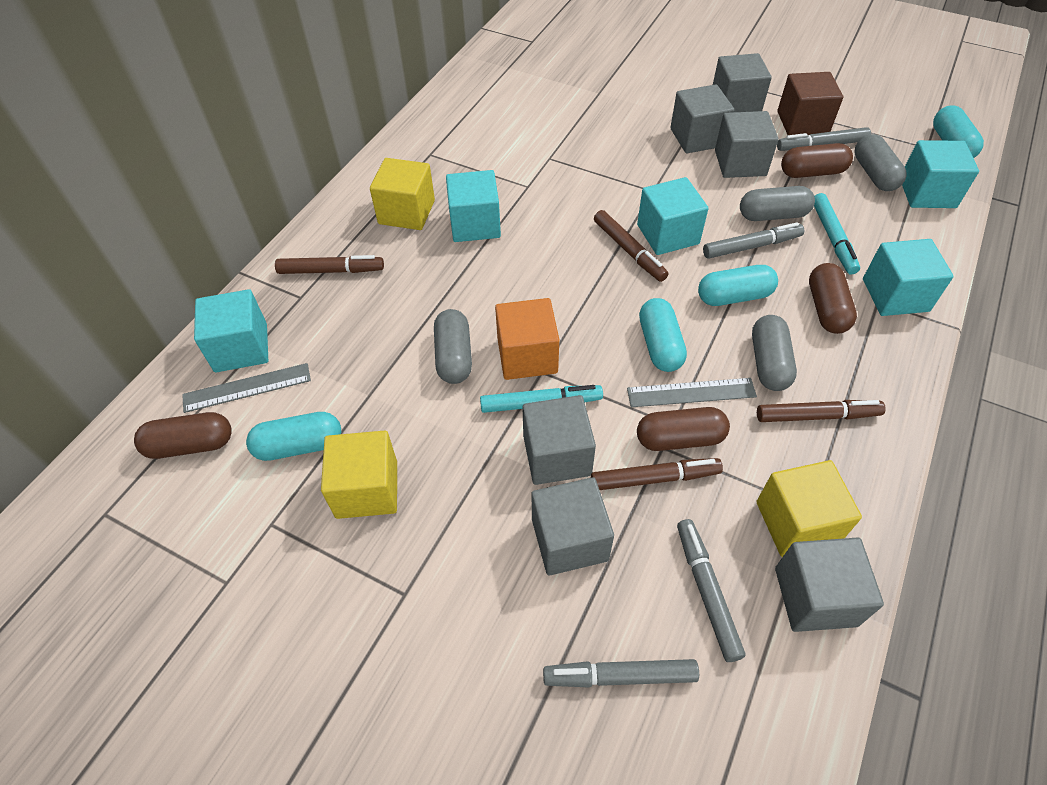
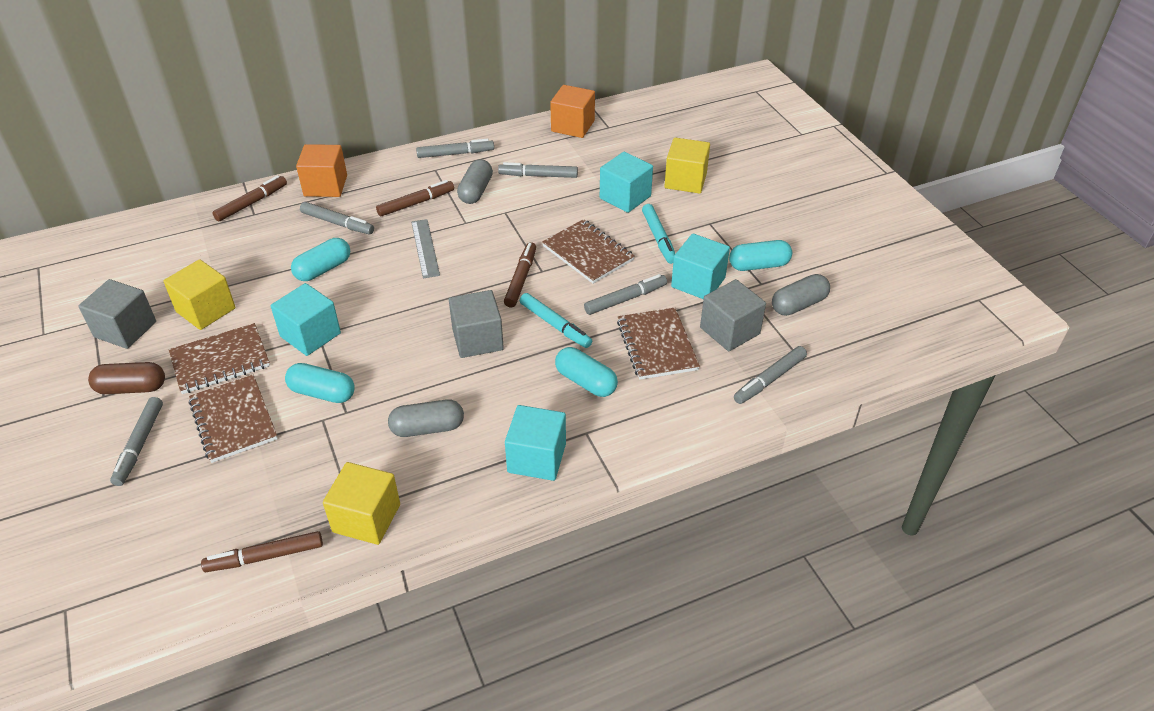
brown capsule: 4 -> 1
brown cube: 1 -> 0
brown notebook: 0 -> 4
grey capsule: 4 -> 3
grey cube: 6 -> 3
grey marker: 4 -> 6
grey ruler: 2 -> 1
orange cube: 1 -> 2
turquoise cube: 5 -> 4

